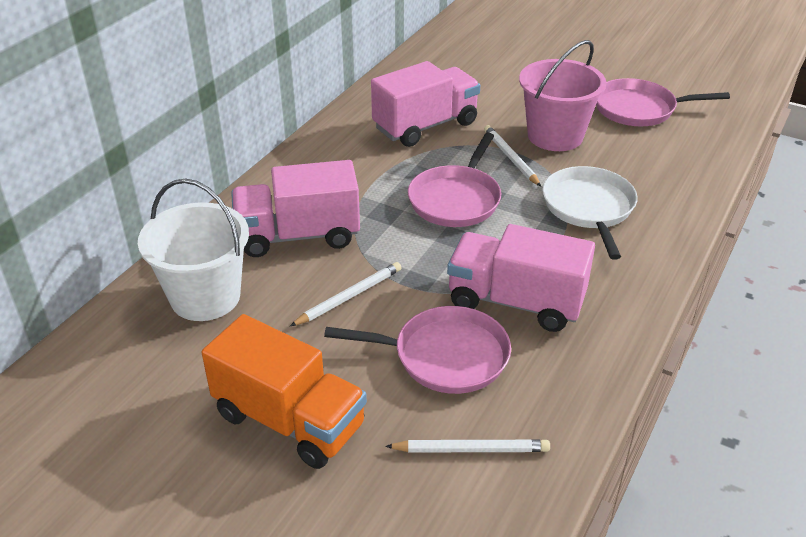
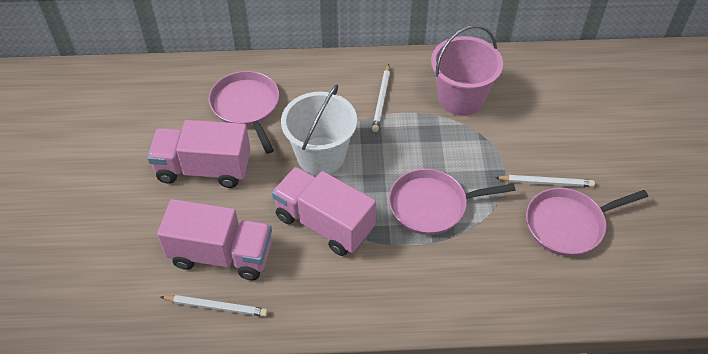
orange truck: 1 -> 0
white pan: 1 -> 0

